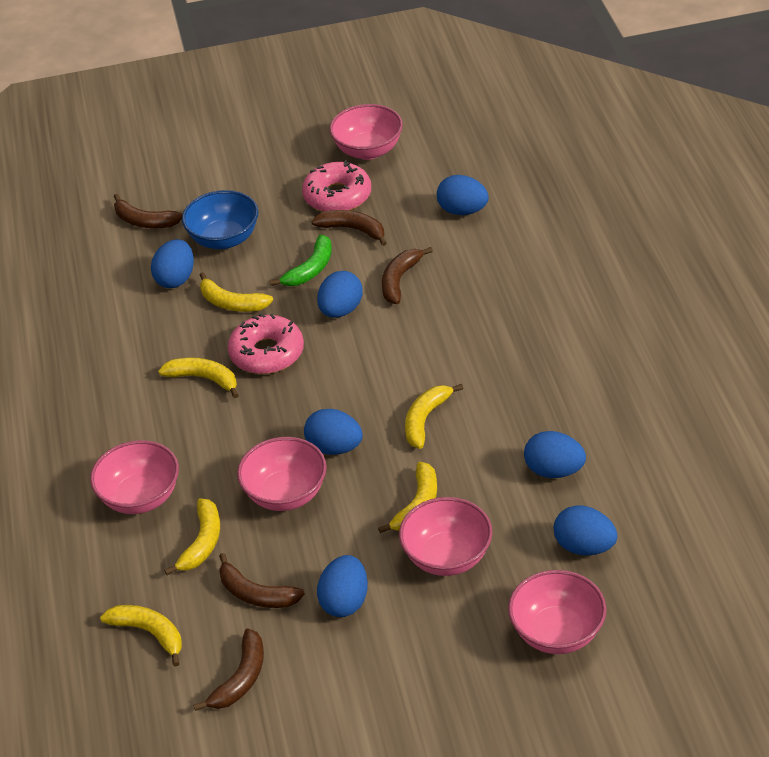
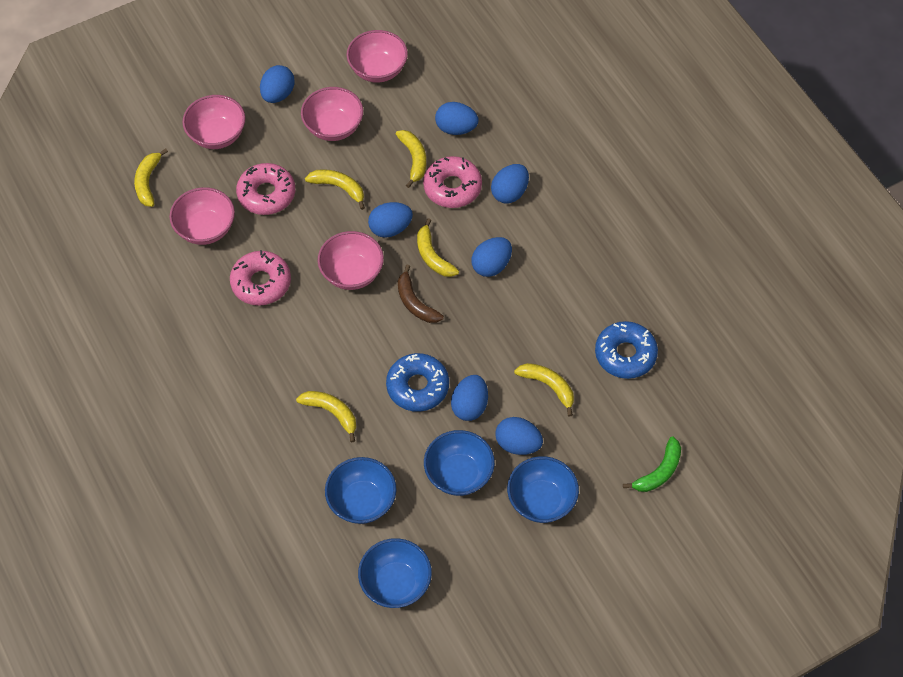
blue bowl: 1 -> 4
blue donut: 0 -> 2
brown banana: 5 -> 1
pink donut: 2 -> 3

